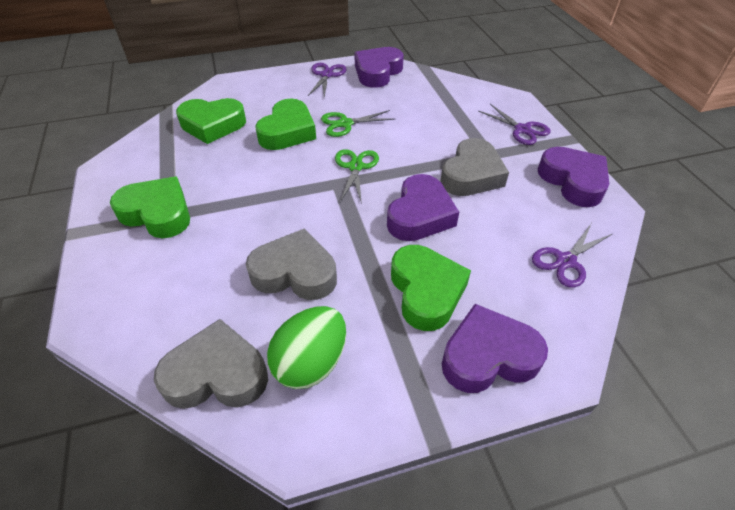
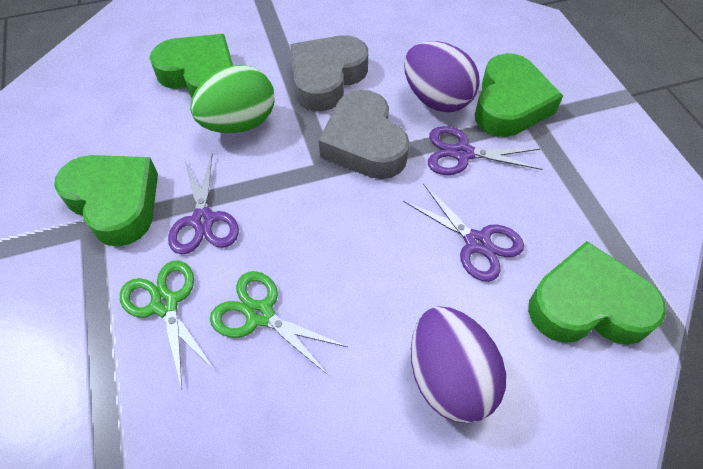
grey heart: 3 -> 2
purple egg: 0 -> 2
purple heart: 4 -> 0

